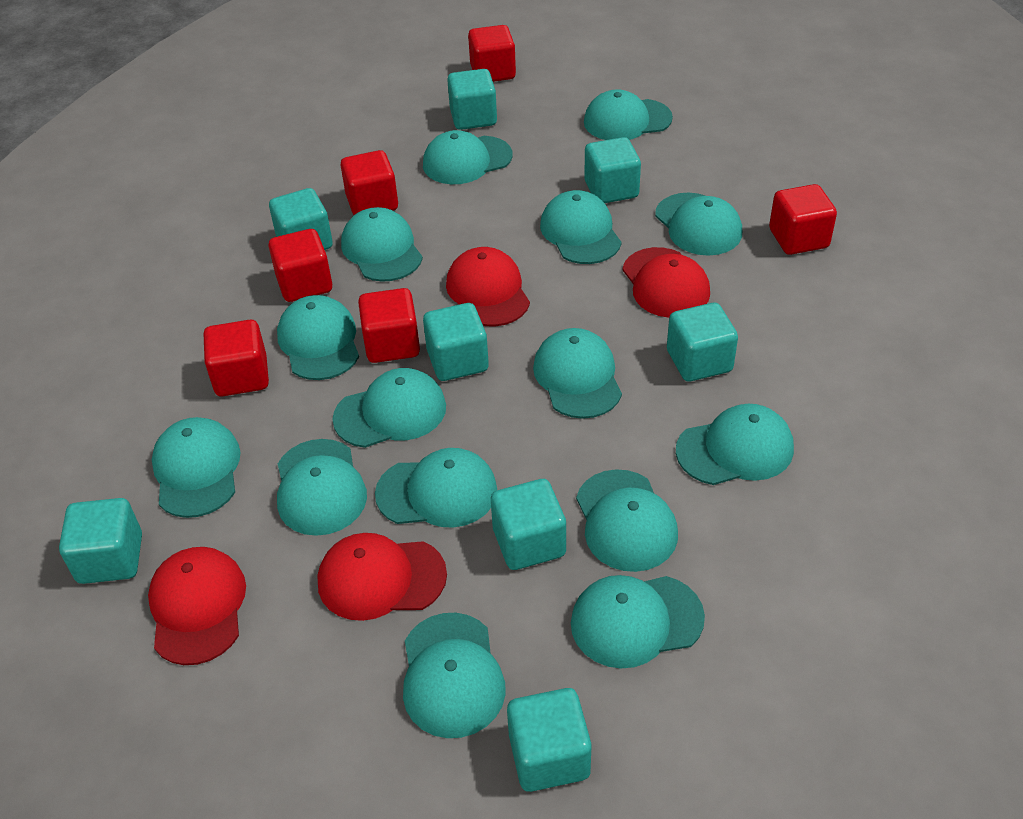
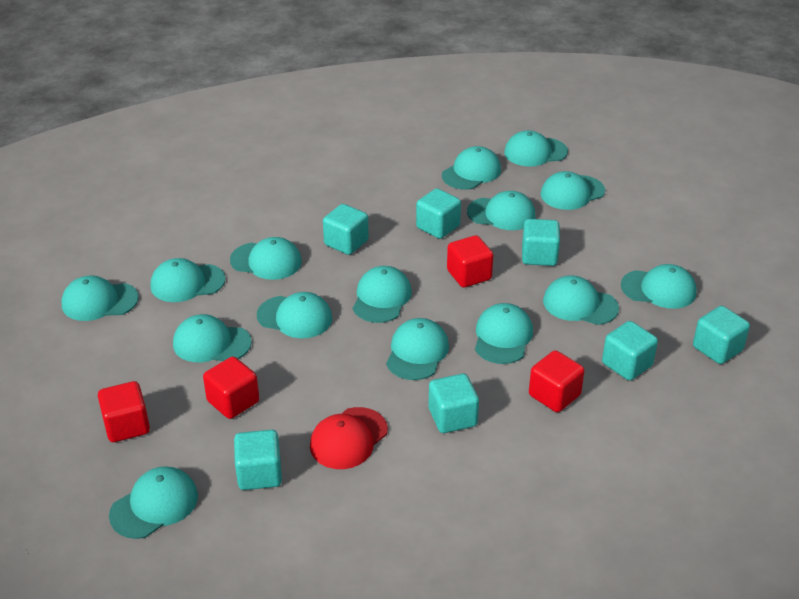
red cap: 4 -> 1
red cube: 6 -> 4
turquoise cube: 8 -> 7

